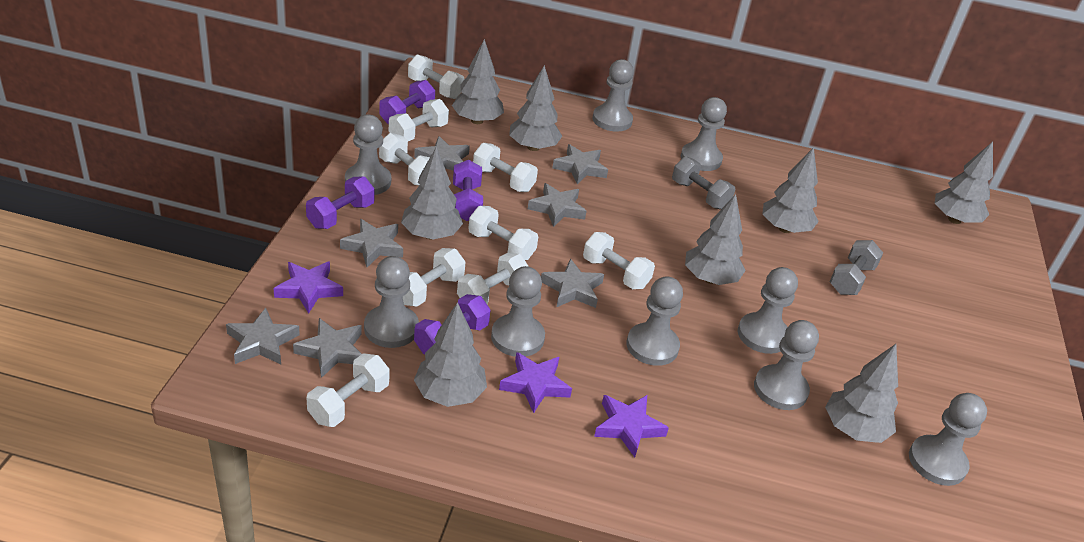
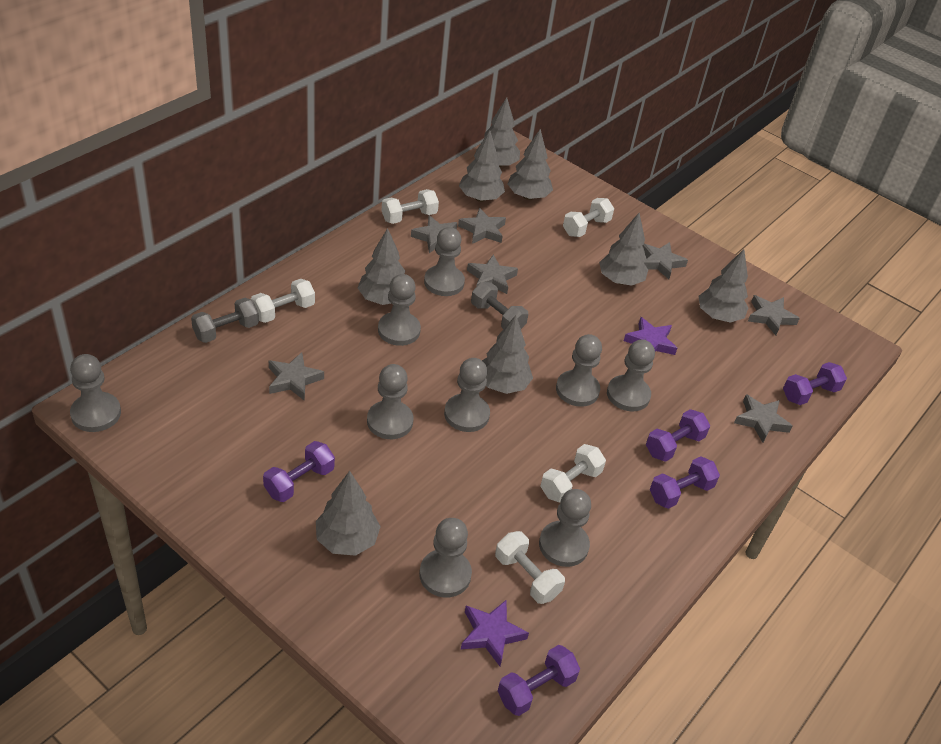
purple dumbbell: 4 -> 5
purple star: 3 -> 2
white dumbbell: 9 -> 5

